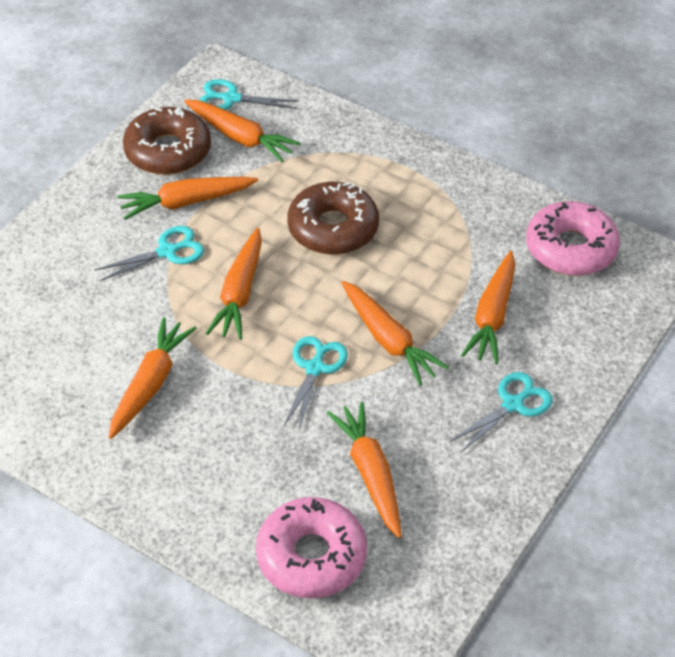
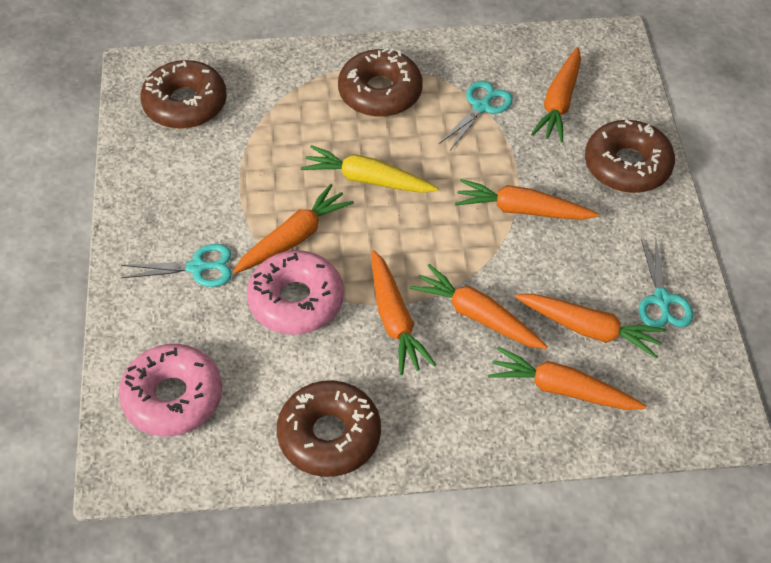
brown donut: 2 -> 4
turquoise scissors: 4 -> 3
yellow carrot: 0 -> 1

